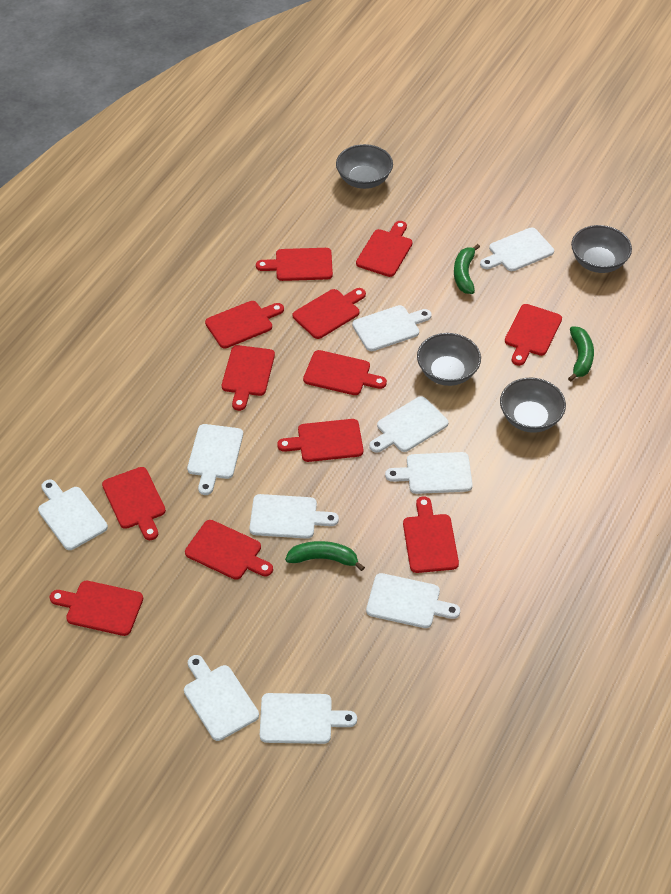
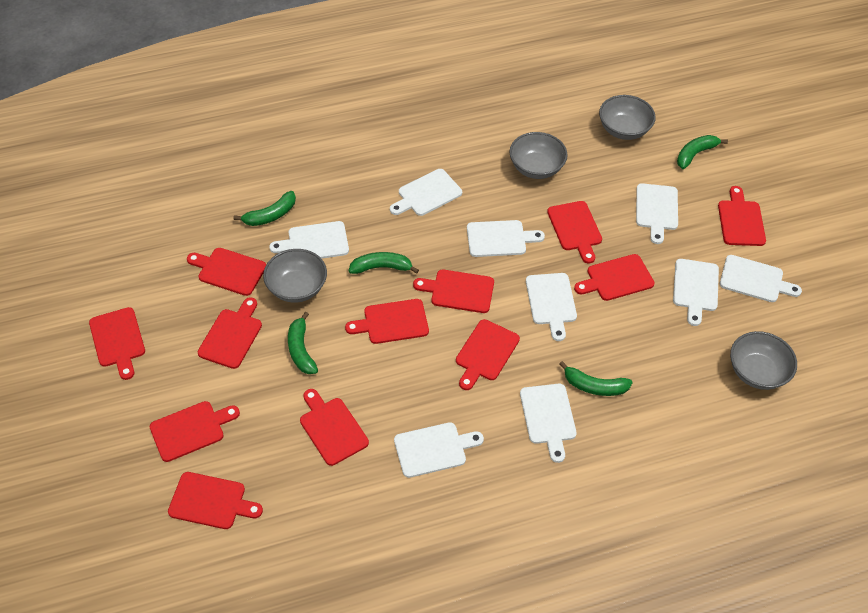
green banana: 3 -> 5
white cutting board: 10 -> 9

